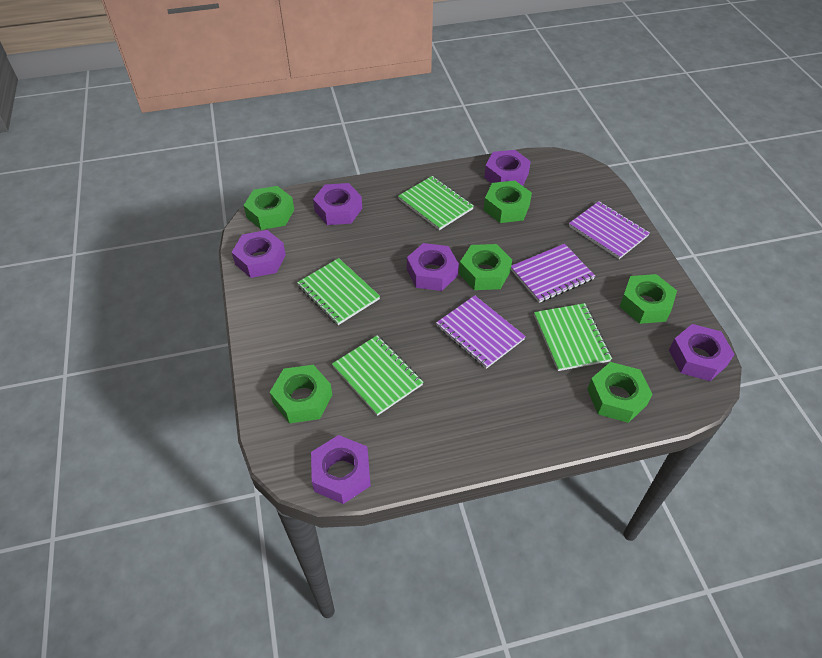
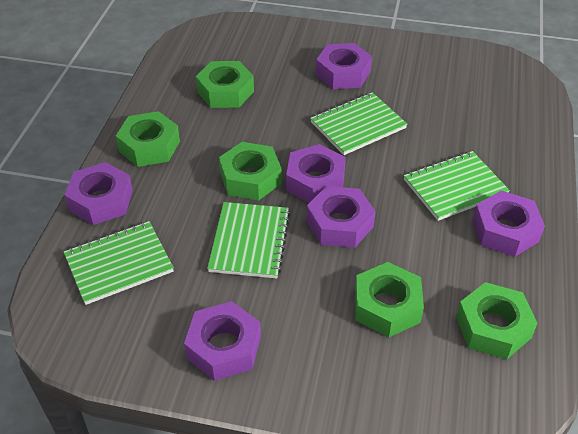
green nut: 6 -> 5
purple notebook: 3 -> 0

